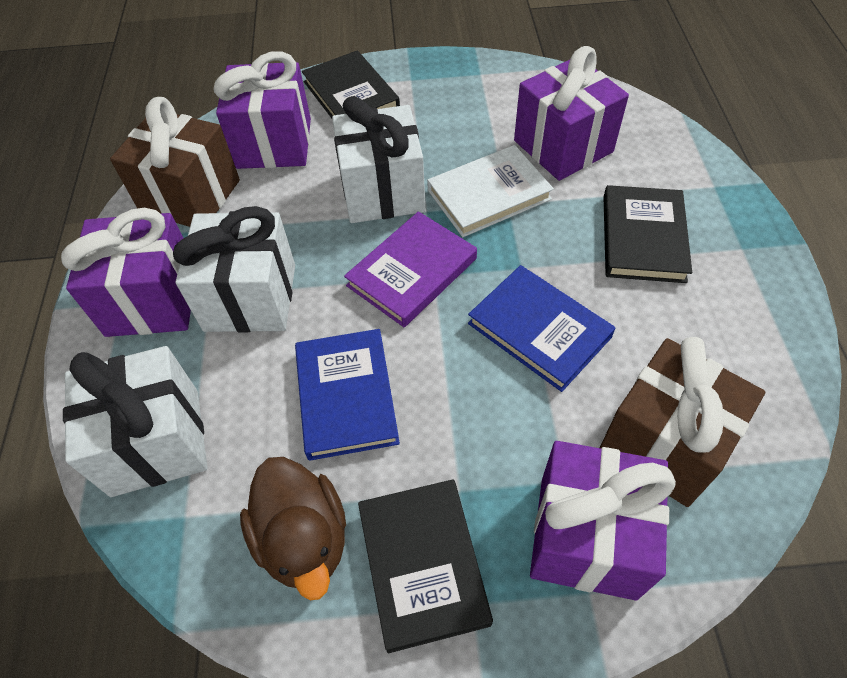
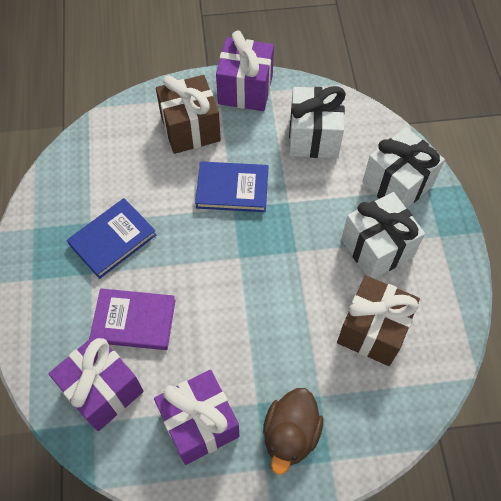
black book: 3 -> 0
purple gift: 4 -> 3
white book: 1 -> 0

